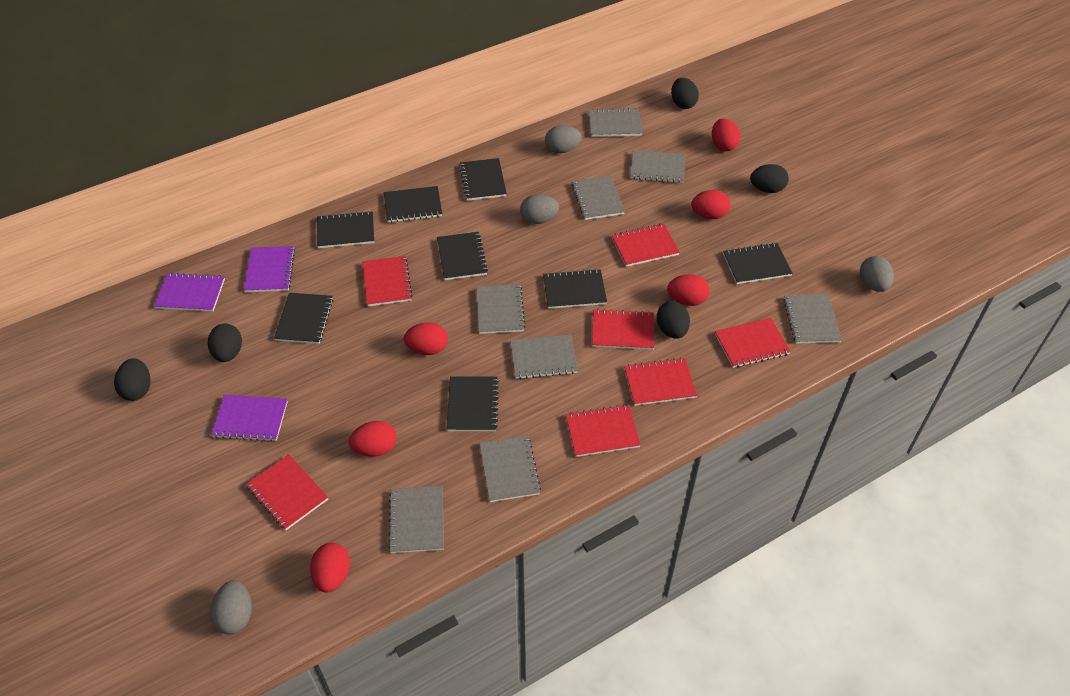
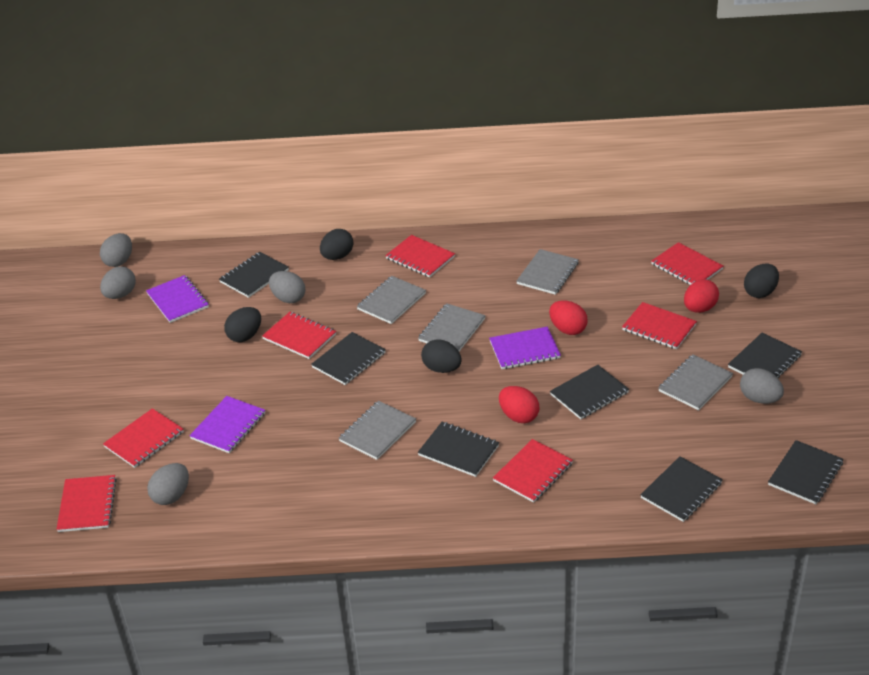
black egg: 5 -> 4
black notebook: 8 -> 7
grey egg: 4 -> 5
grey notebook: 8 -> 5
red egg: 6 -> 3

